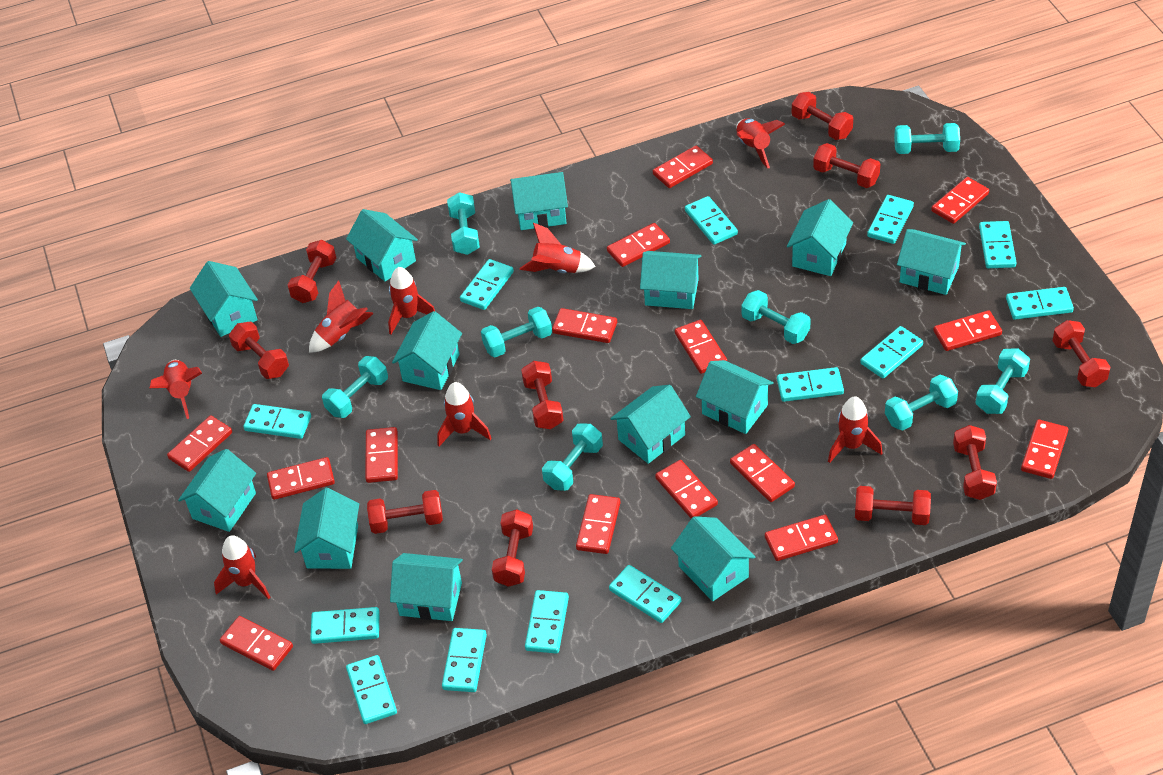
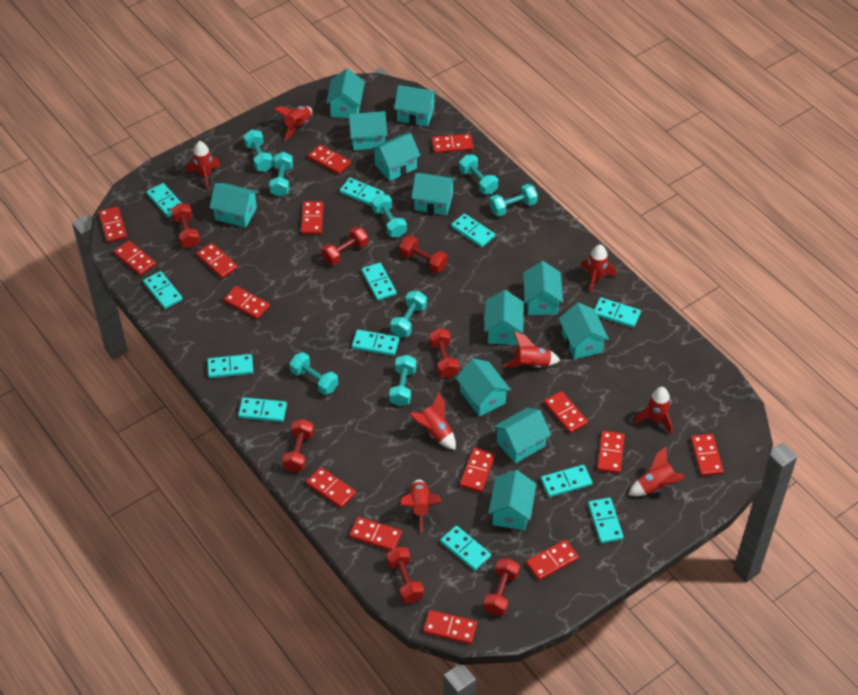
red dumbbell: 10 -> 7
turquoise domino: 13 -> 12
turquoise house: 13 -> 12

